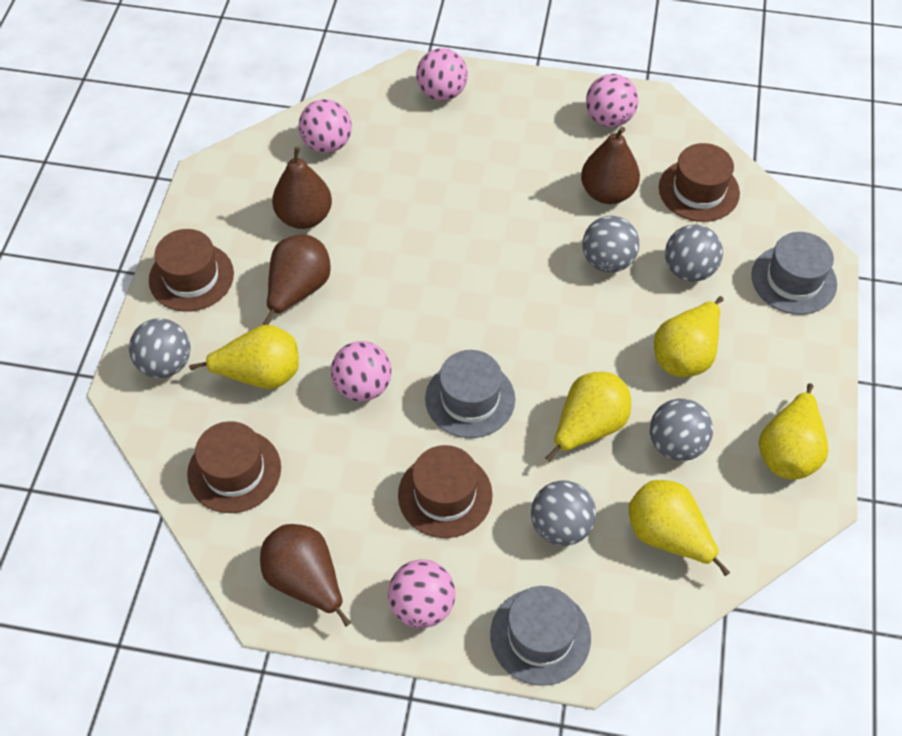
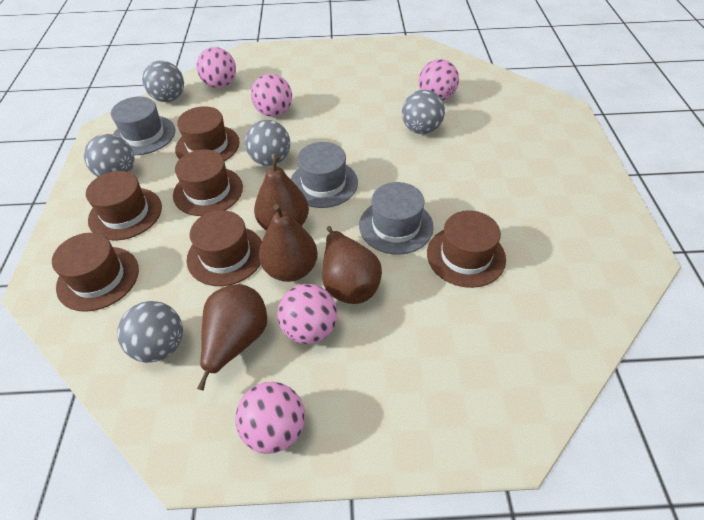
brown hat: 4 -> 6
yellow pear: 5 -> 0

